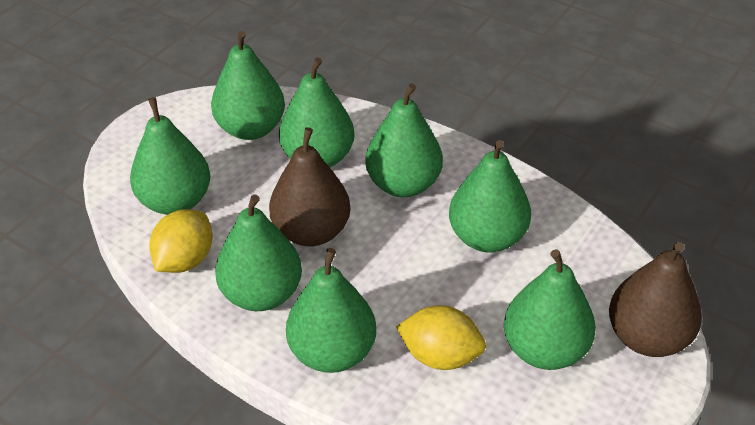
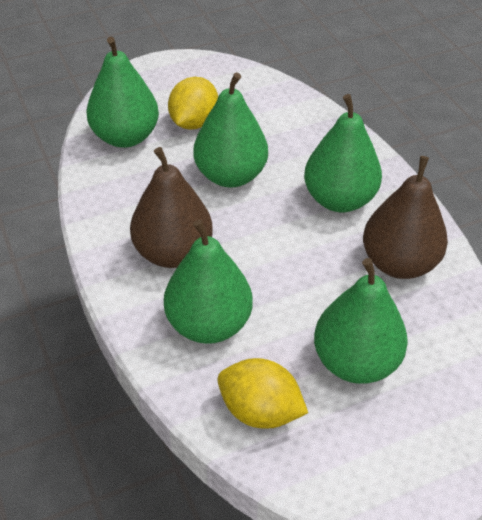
green pear: 8 -> 5

